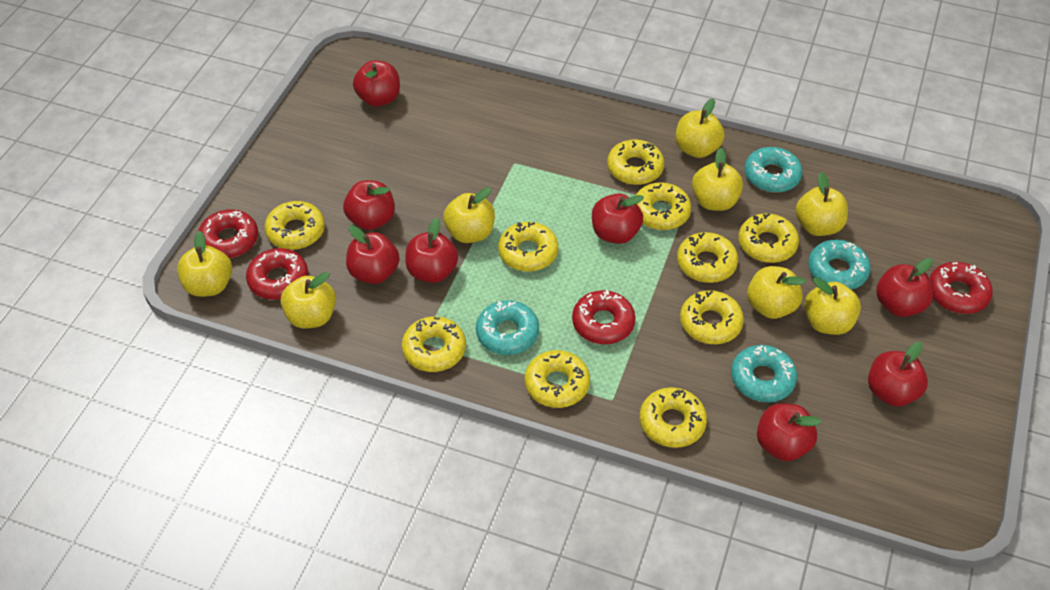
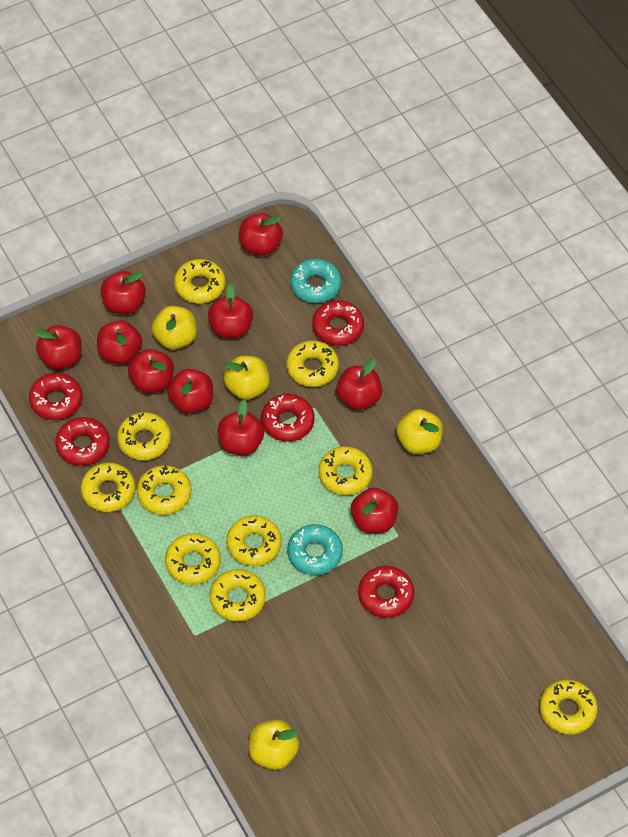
red apple: 8 -> 10
red donut: 4 -> 5
turquoise donut: 4 -> 2
yellow apple: 8 -> 4

